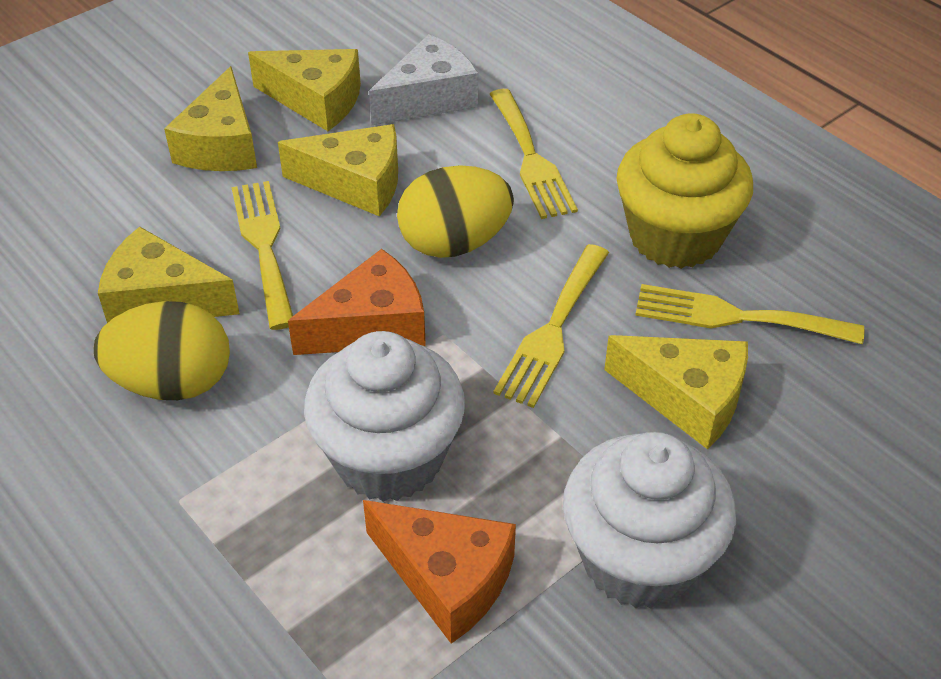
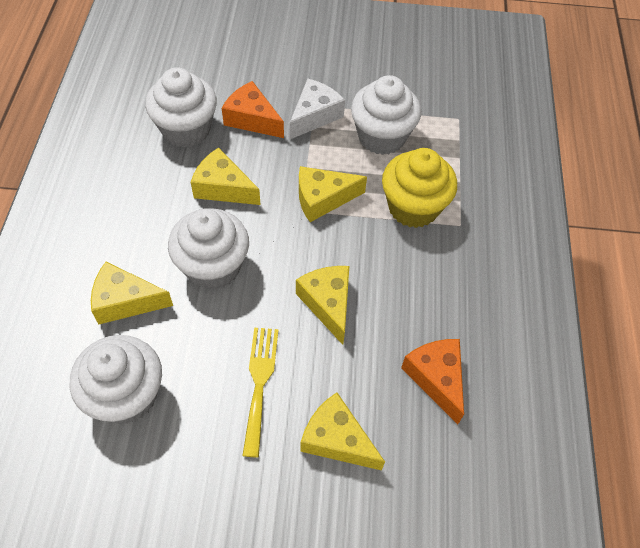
white cupcake: 2 -> 4
yellow egg: 2 -> 0
yellow fork: 4 -> 1

